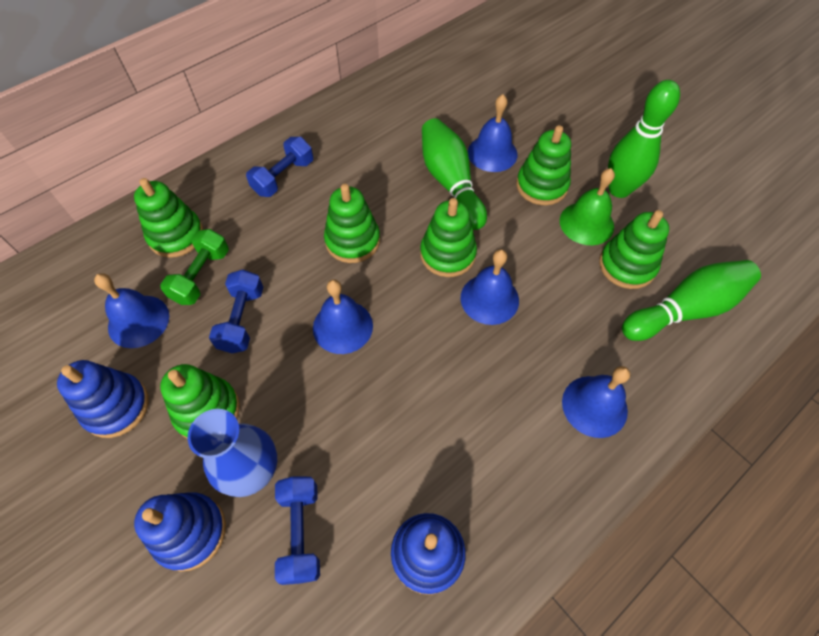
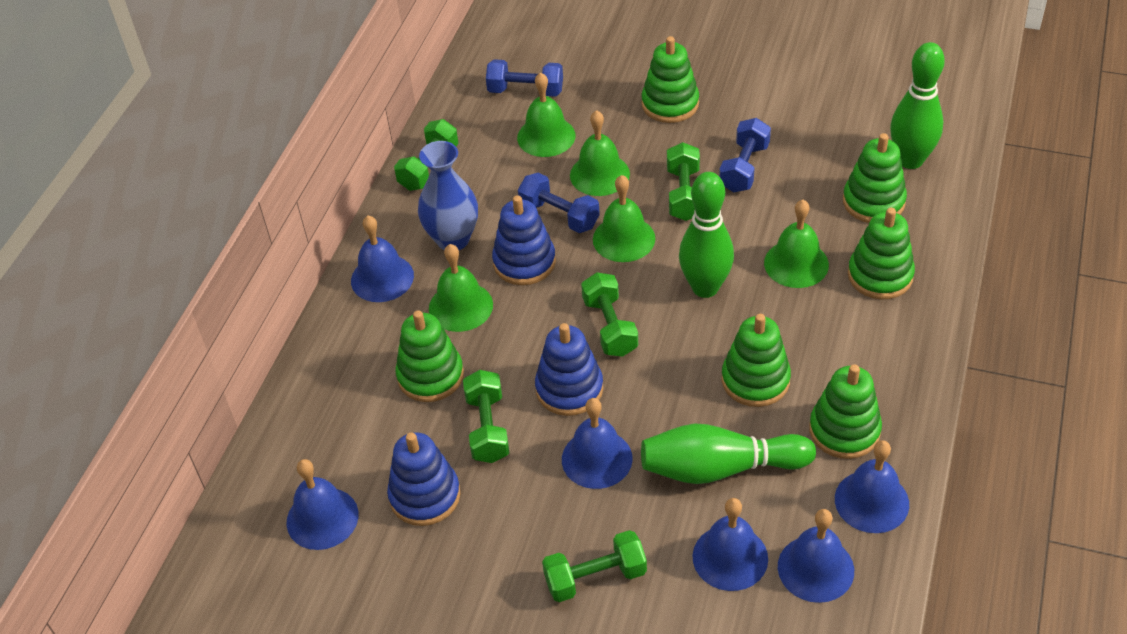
blue bell: 5 -> 6
green bell: 1 -> 5
green dumbbell: 1 -> 5

